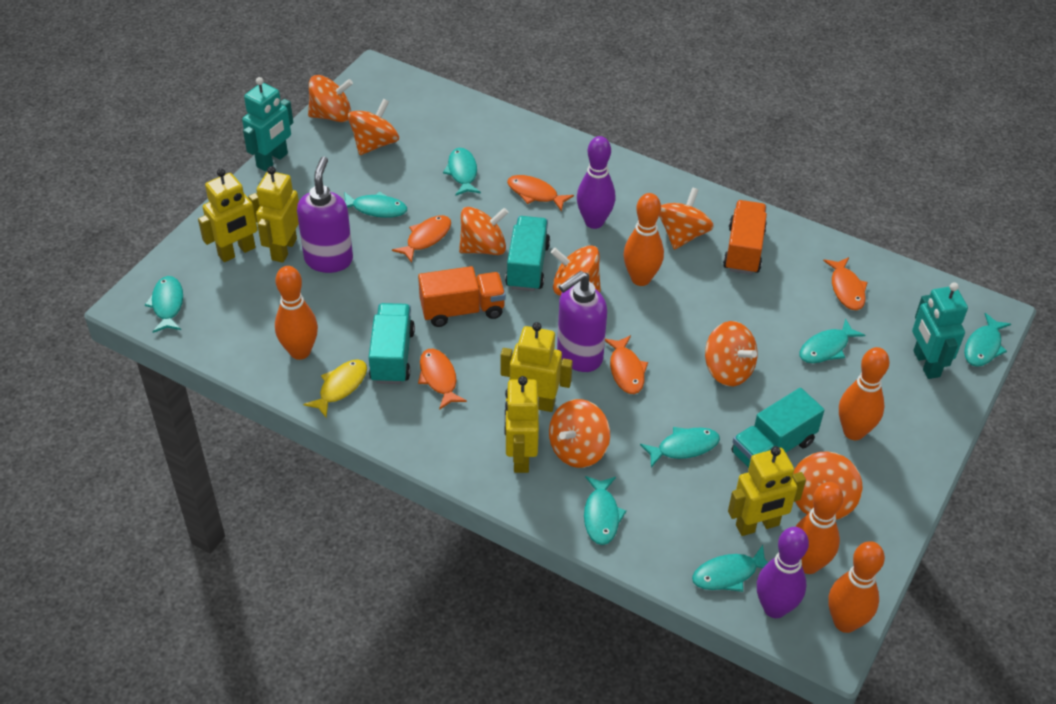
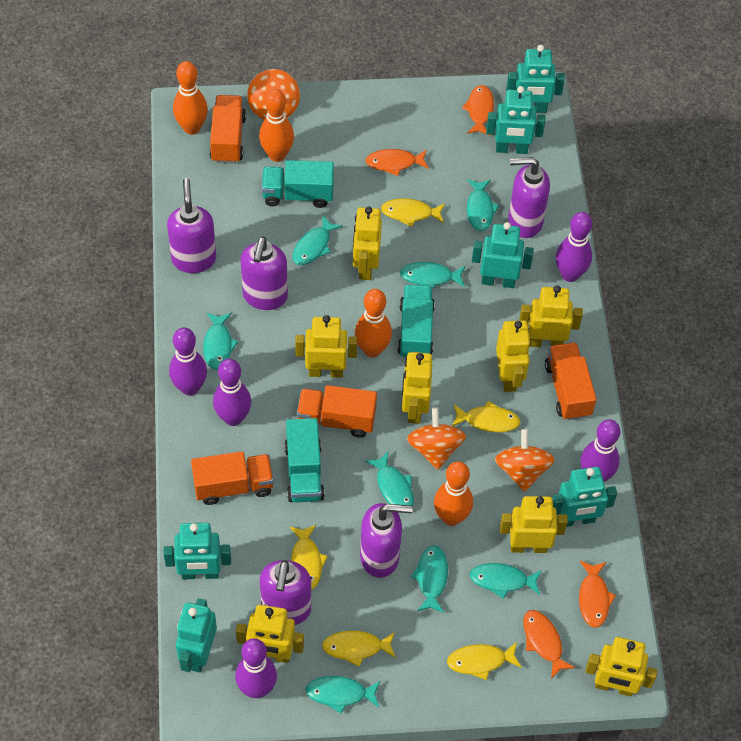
orange bowling pin: 5 -> 4
orange fish: 5 -> 4
orange spinning top: 8 -> 3
orange truck: 2 -> 4
purple bowling pin: 2 -> 5
purple soap dispenser: 2 -> 5
turquoise robot: 2 -> 6
yellow fish: 1 -> 5
yellow robot: 5 -> 8

